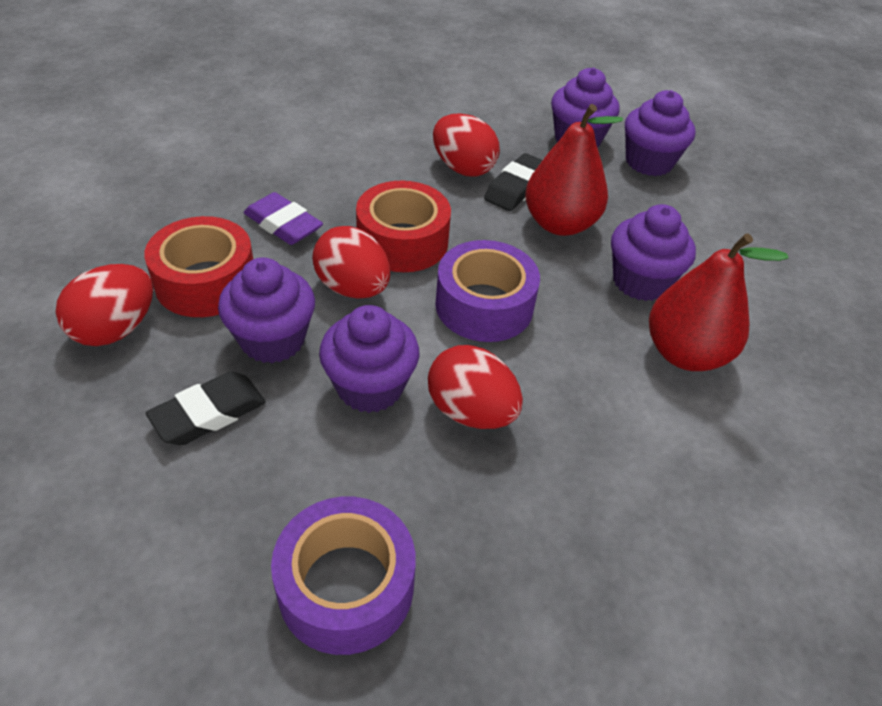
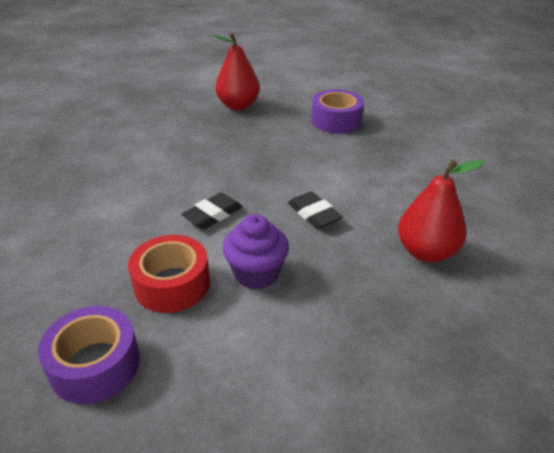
purple cupcake: 5 -> 1
purple eraser: 1 -> 0
red egg: 4 -> 0
red tape: 2 -> 1

